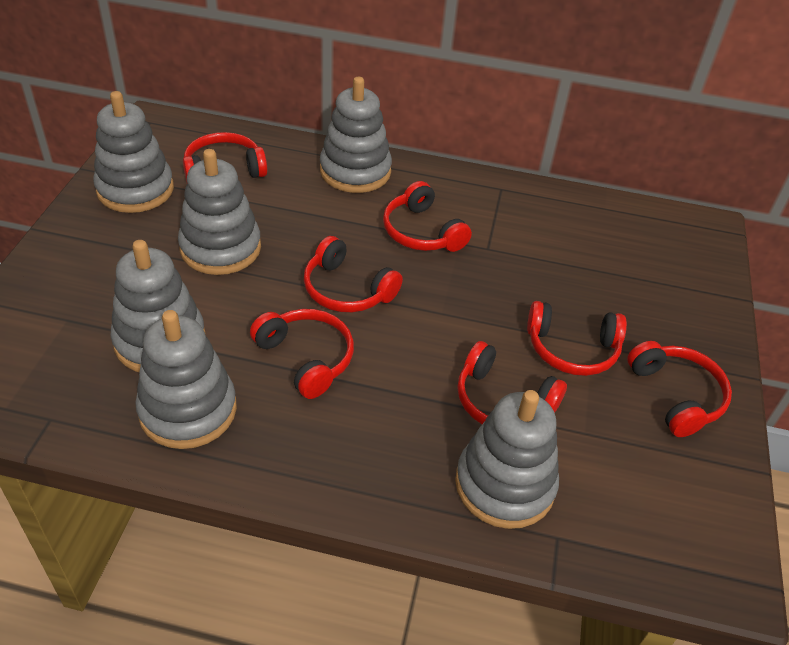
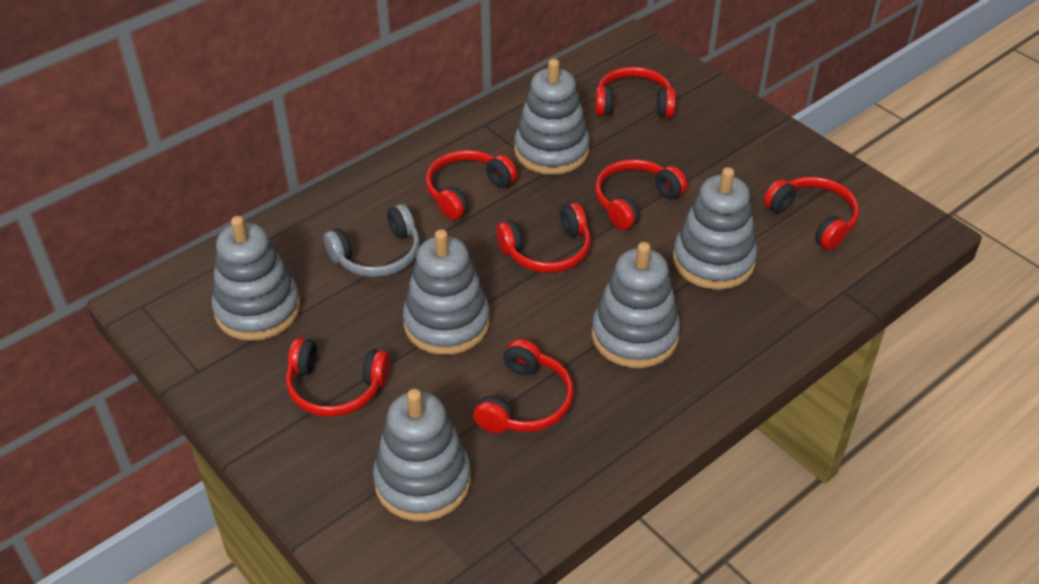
grey headphones: 0 -> 1

